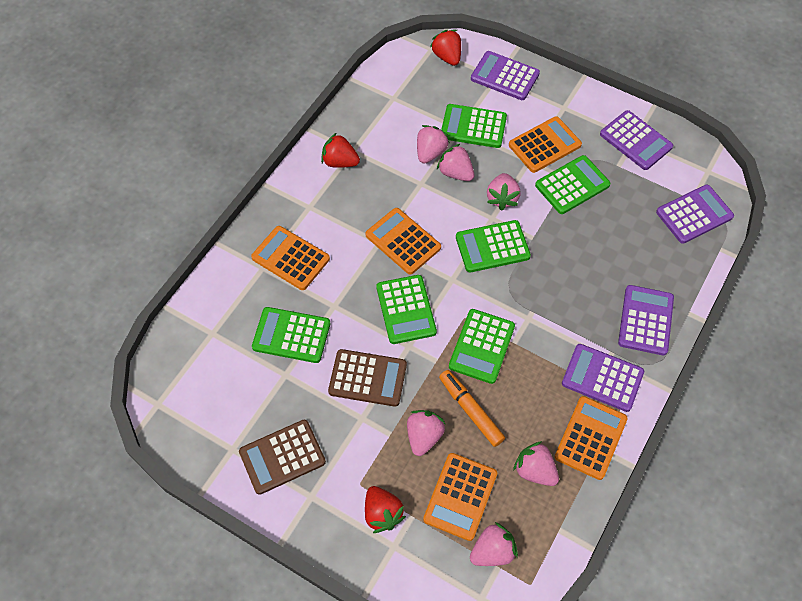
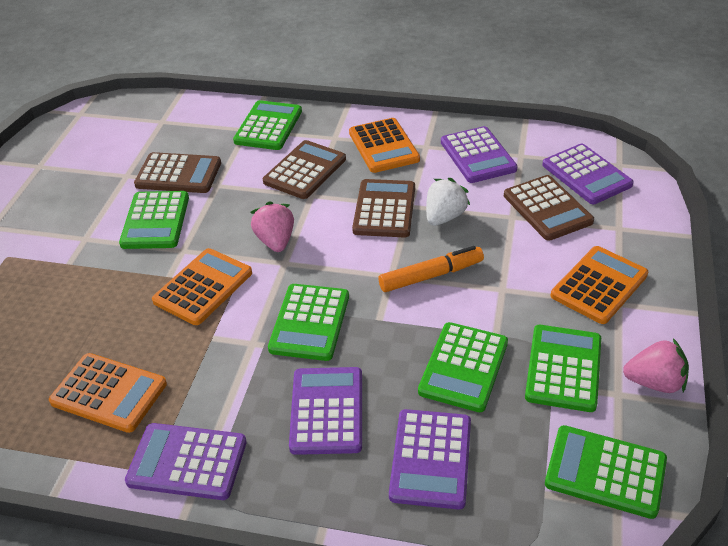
brown calculator: 2 -> 4
orange calculator: 5 -> 4
pink strawberry: 6 -> 2
red strawberry: 3 -> 0
white strawberry: 0 -> 1

